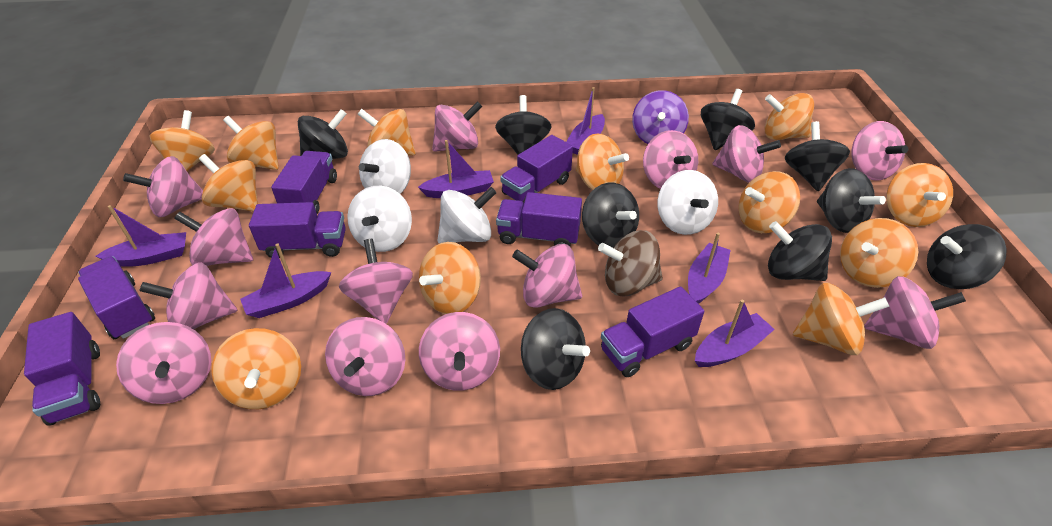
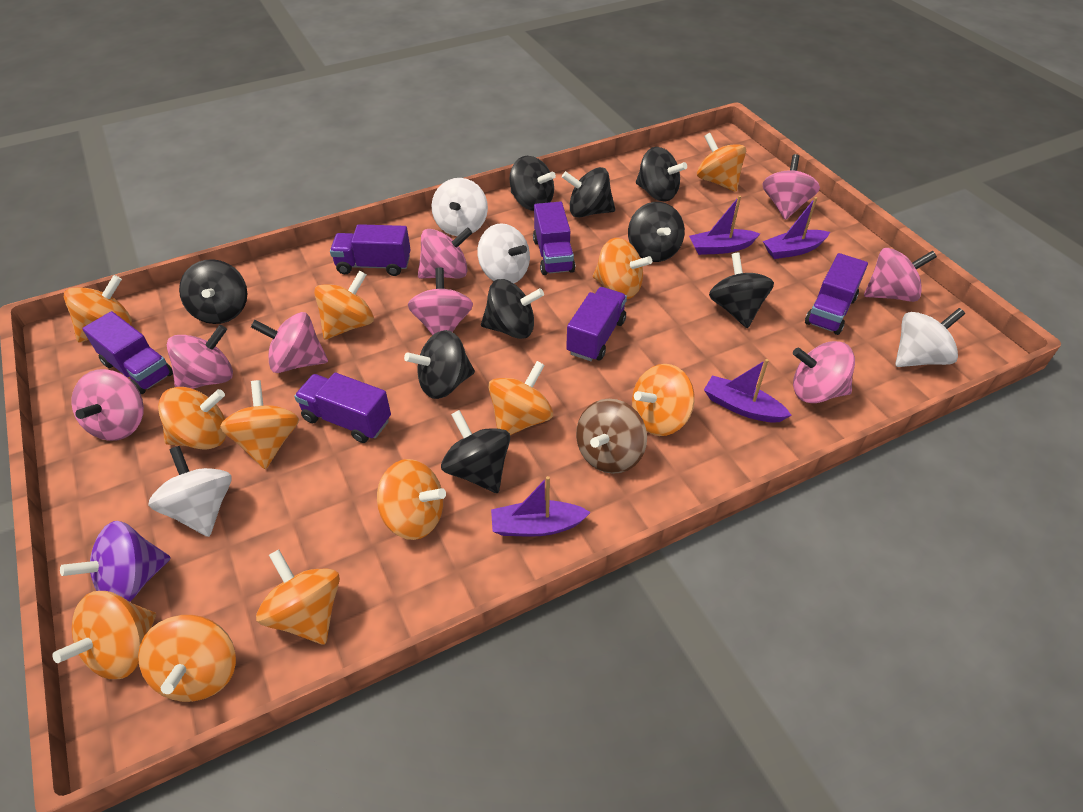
pink spinning top: 13 -> 8
purple boat: 6 -> 4
purple truck: 7 -> 6

